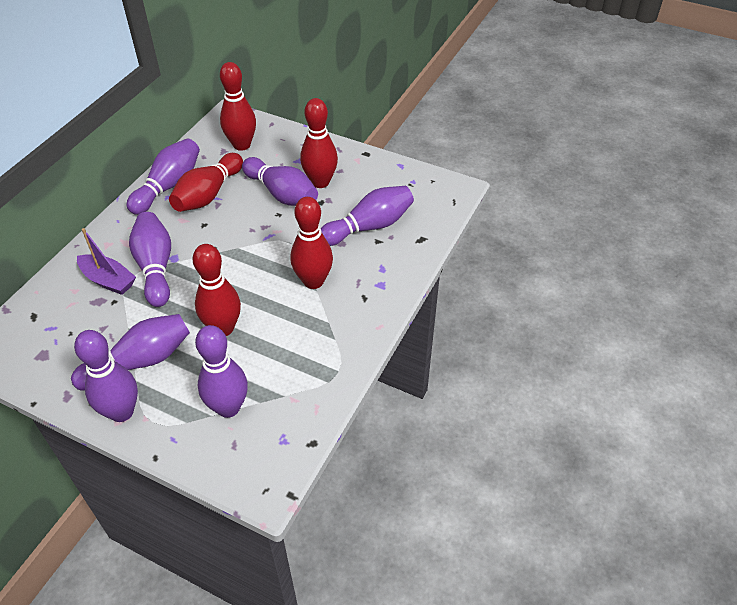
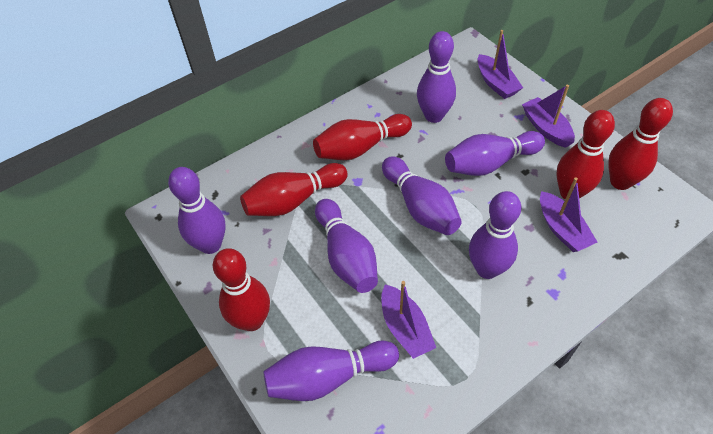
purple boat: 1 -> 4

